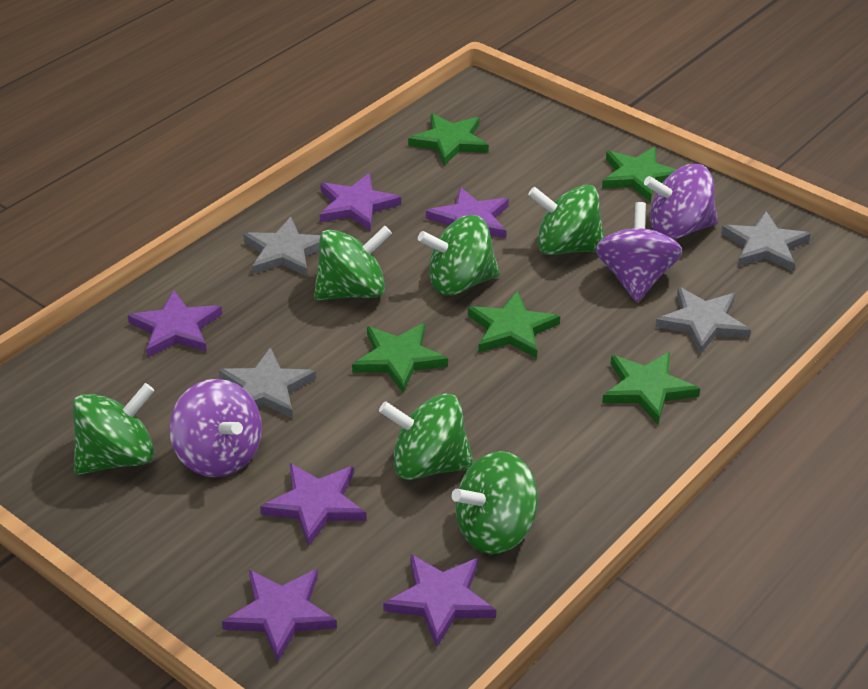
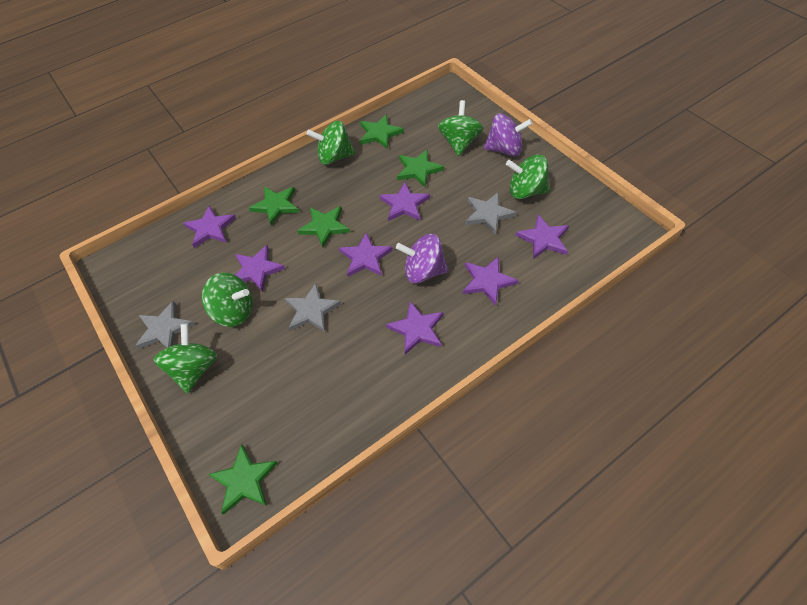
green spinning top: 6 -> 5
grey star: 4 -> 3
purple spinning top: 3 -> 2
purple star: 6 -> 7

